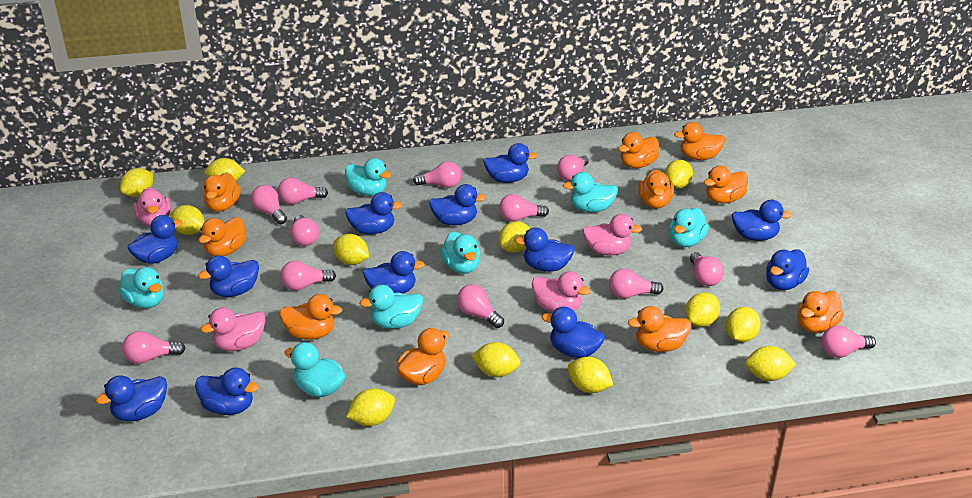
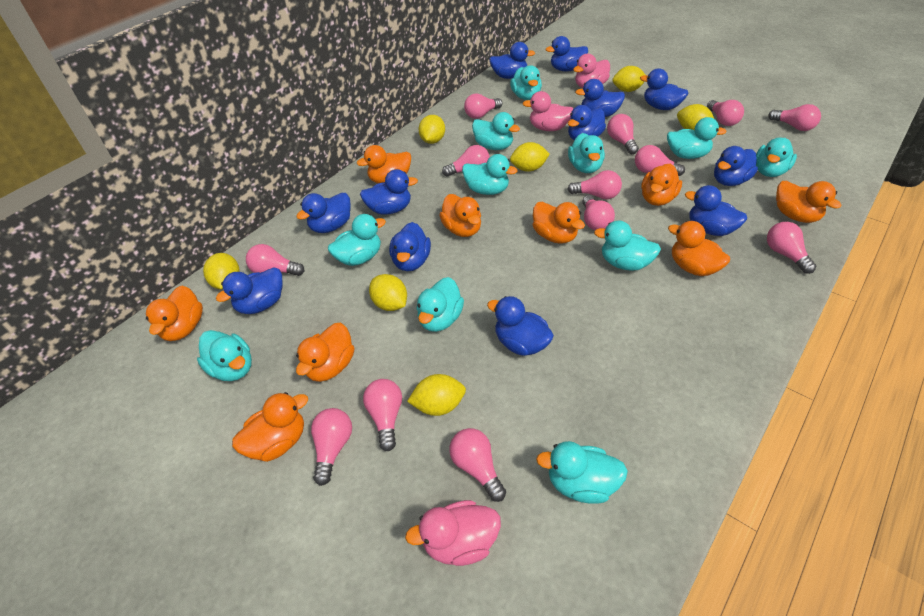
orange duck: 10 -> 9
pink duck: 4 -> 3
pink light bulb: 12 -> 13
turquoise duck: 7 -> 11
yellow lemon: 12 -> 7

